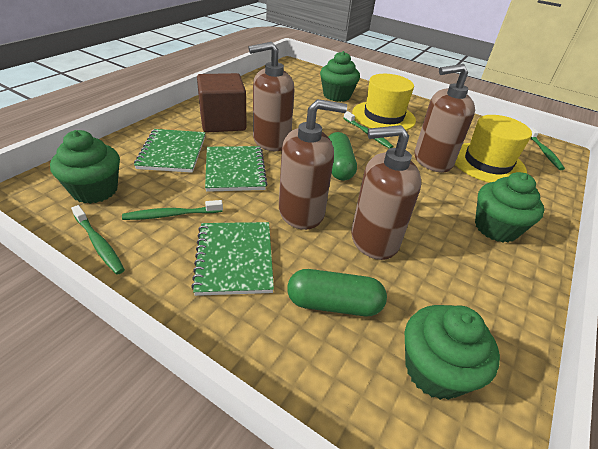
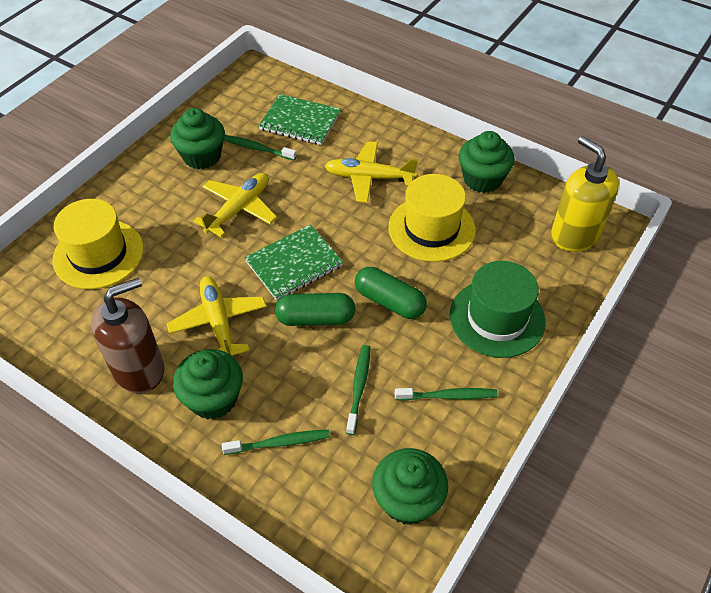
brown cube: 1 -> 0
brown soap dispenser: 4 -> 1
green hat: 0 -> 1
green notebook: 3 -> 2
yellow plane: 0 -> 3
yellow soap dispenser: 0 -> 1

